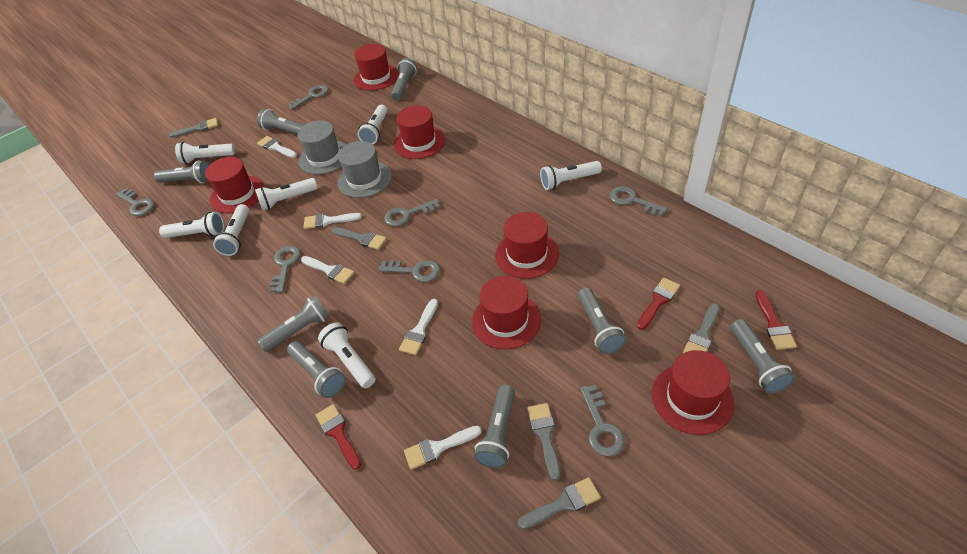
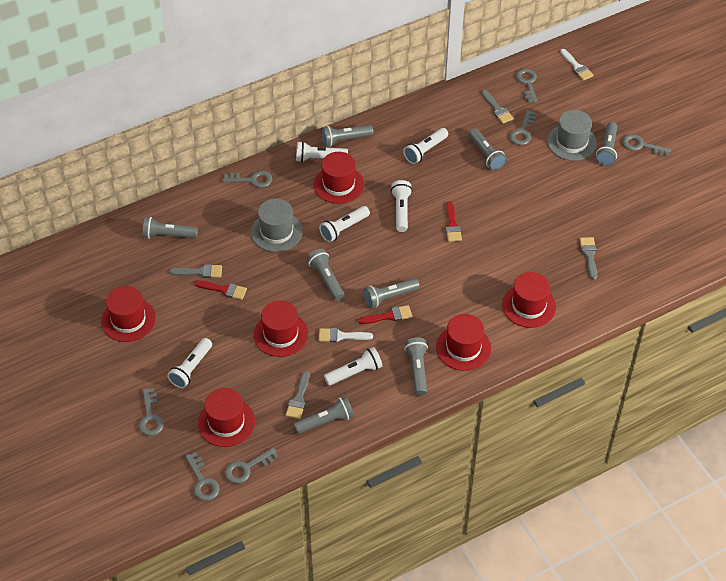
grey brush: 5 -> 4
white brush: 5 -> 2
white flashlight: 7 -> 6

